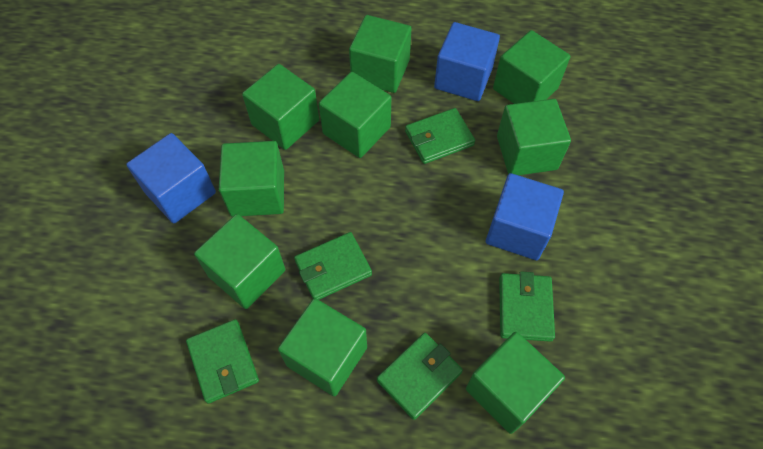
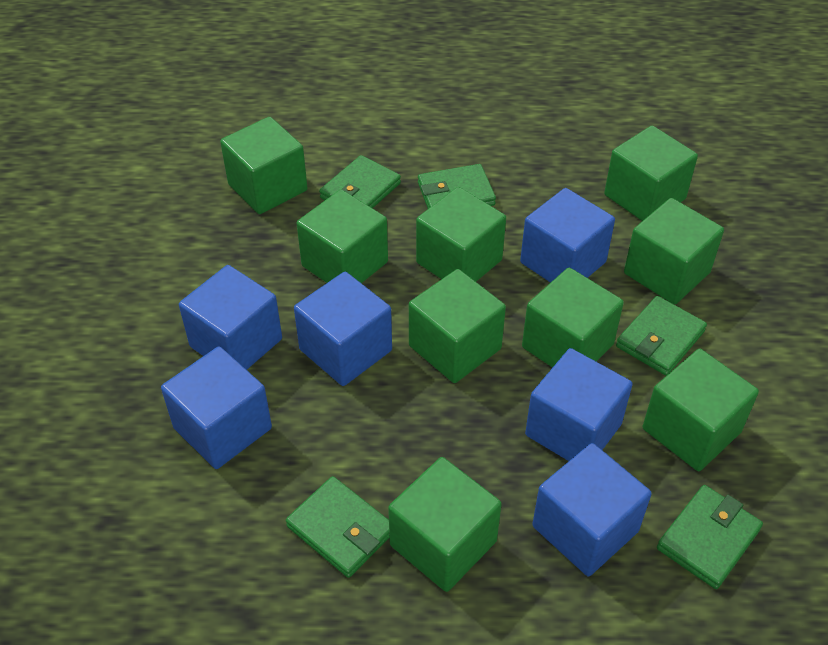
blue cube: 3 -> 6

